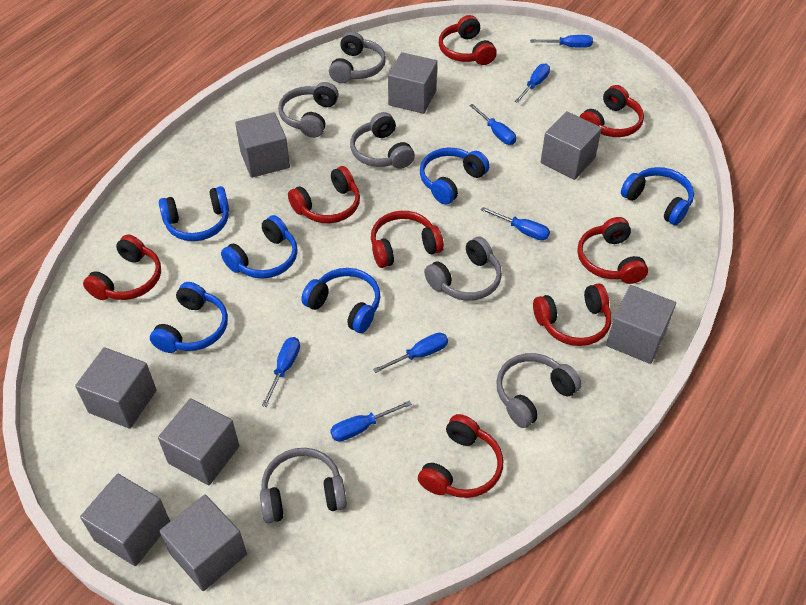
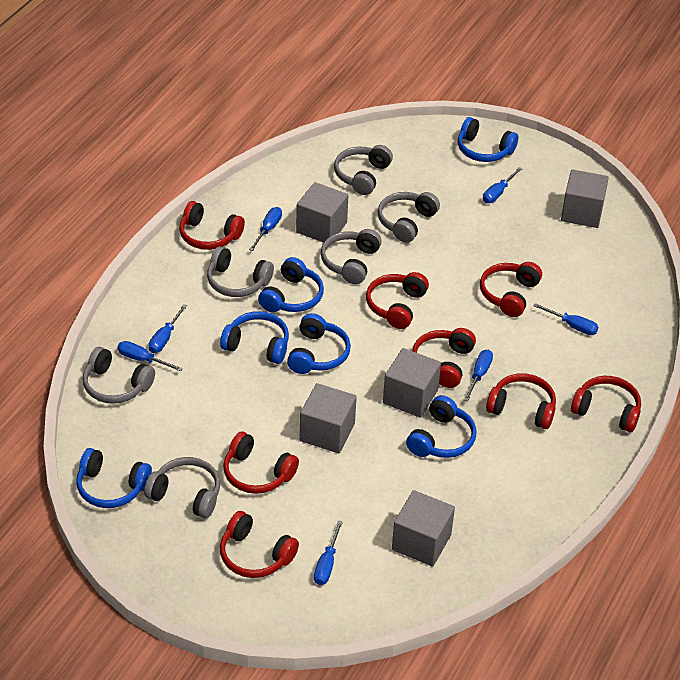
grey cube: 8 -> 5

